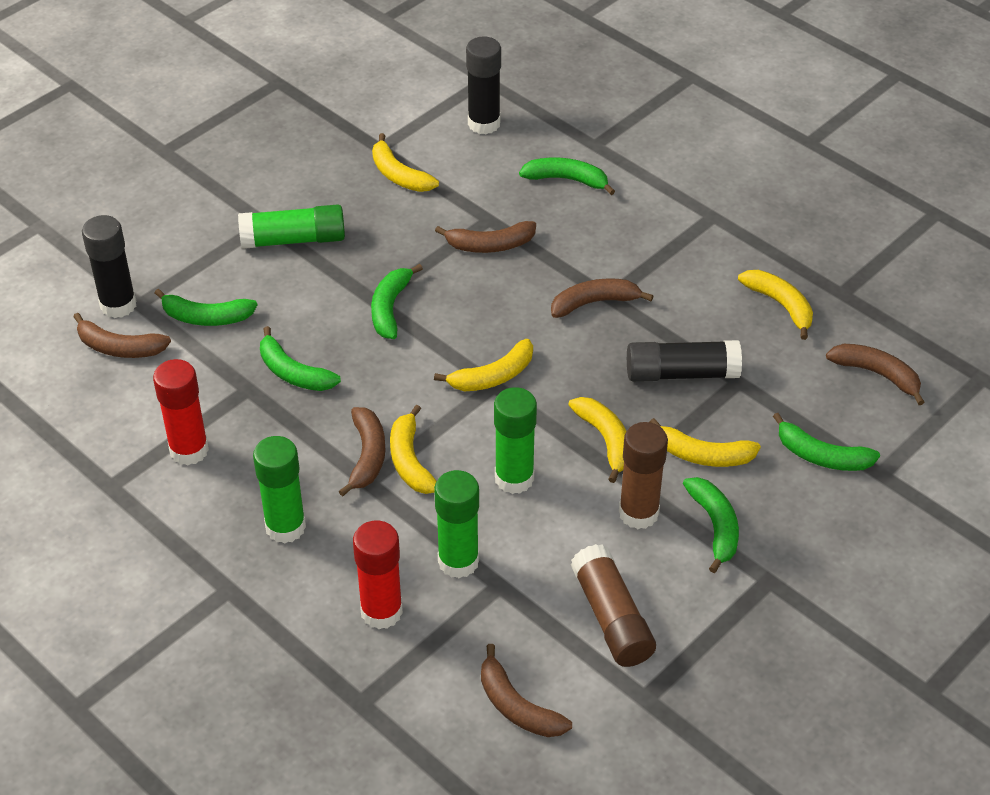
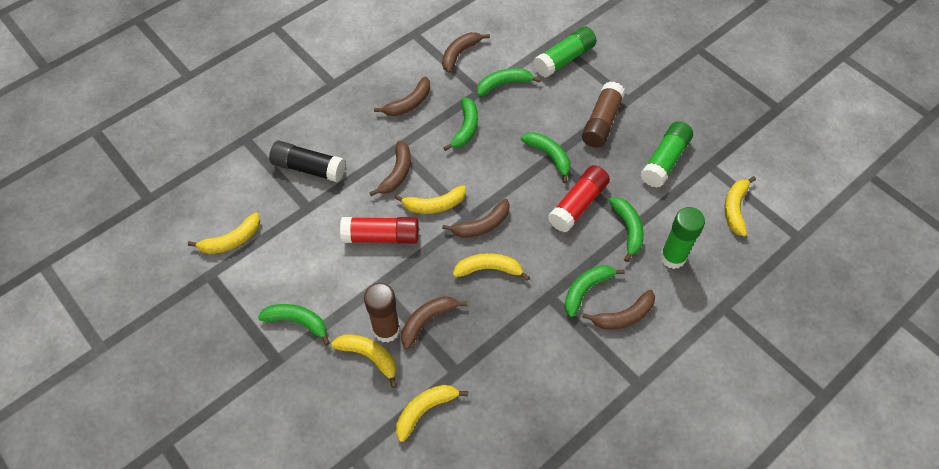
black glue stick: 3 -> 1
green glue stick: 4 -> 3

